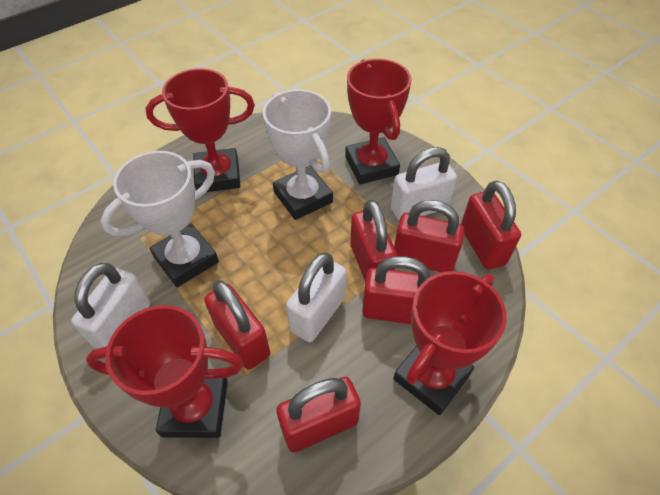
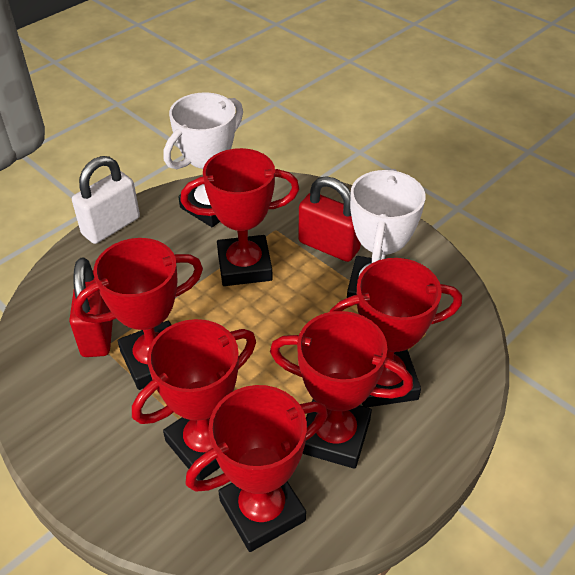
red padlock: 6 -> 2
red trophy: 4 -> 6
white padlock: 3 -> 1

